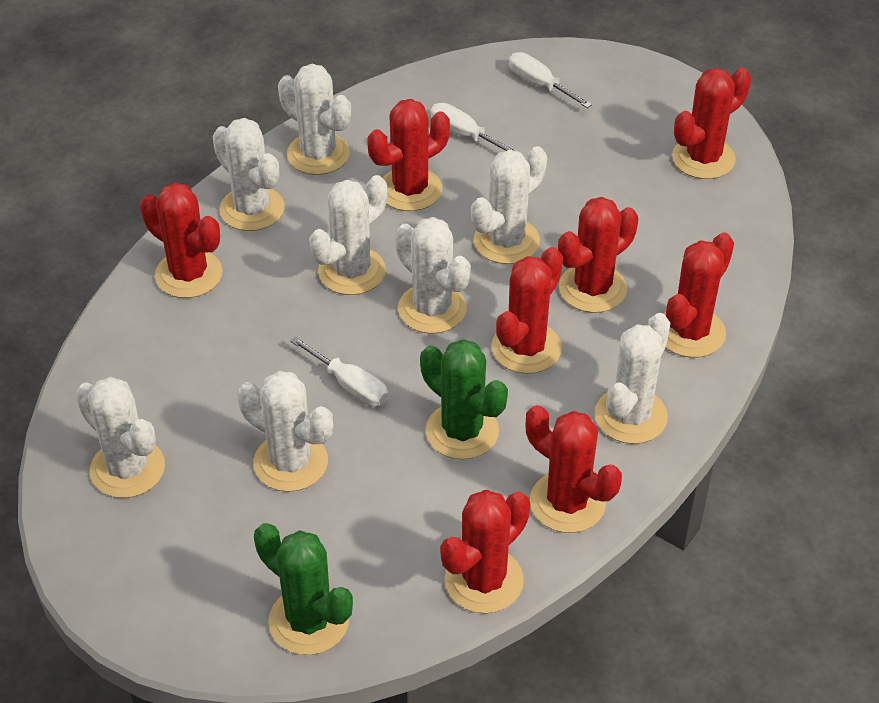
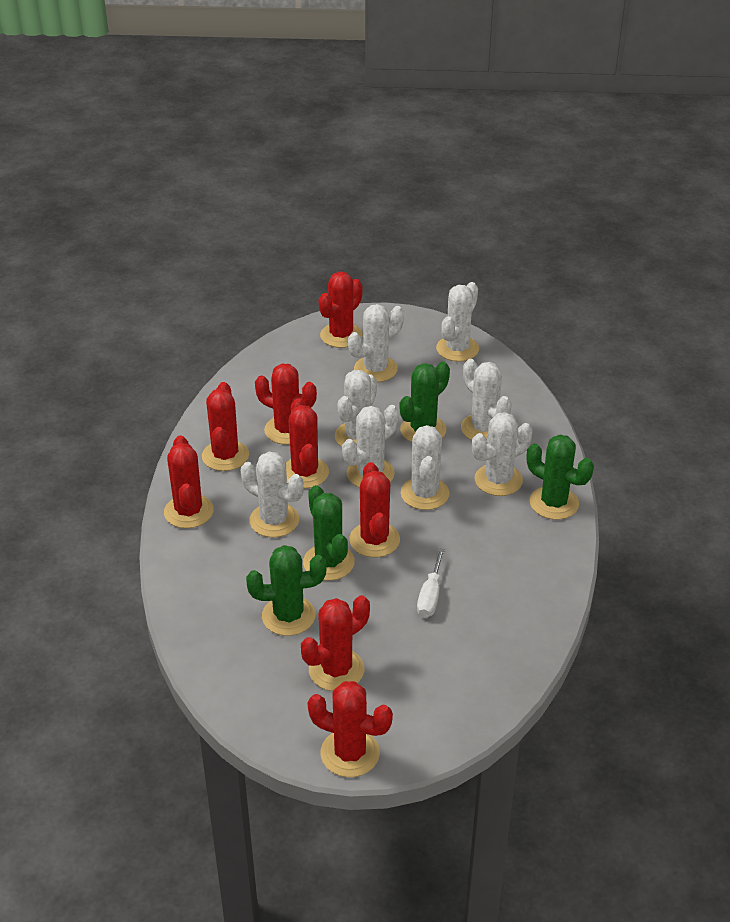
green cactus: 2 -> 4
white screwdriver: 3 -> 1

